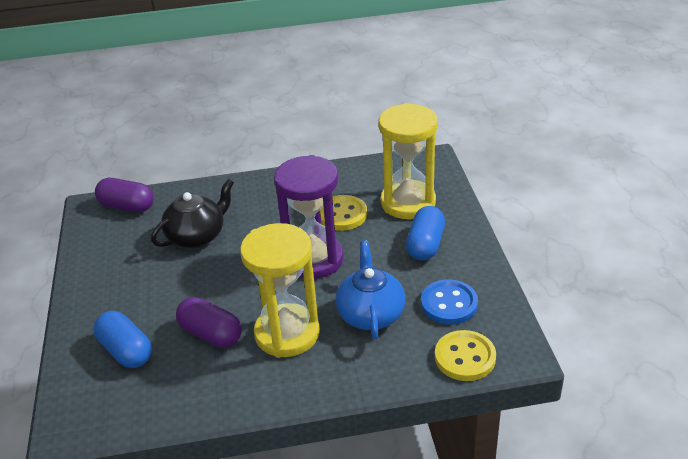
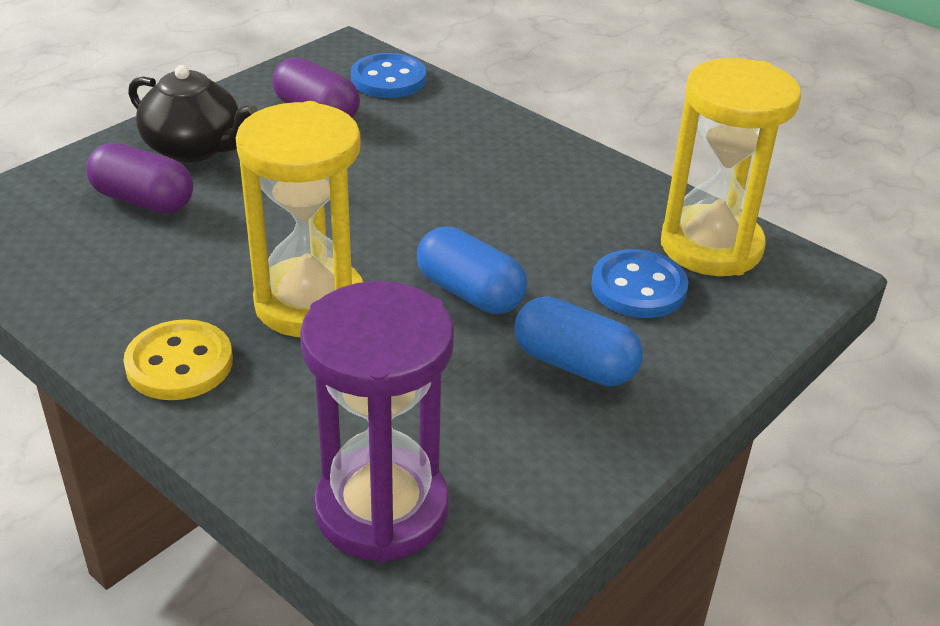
blue button: 1 -> 2
blue teapot: 1 -> 0
yellow button: 2 -> 1

